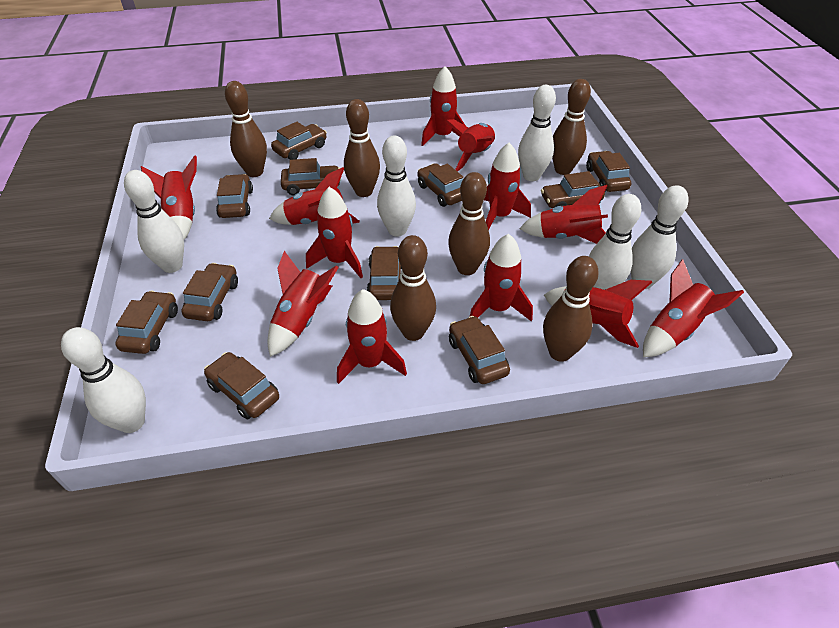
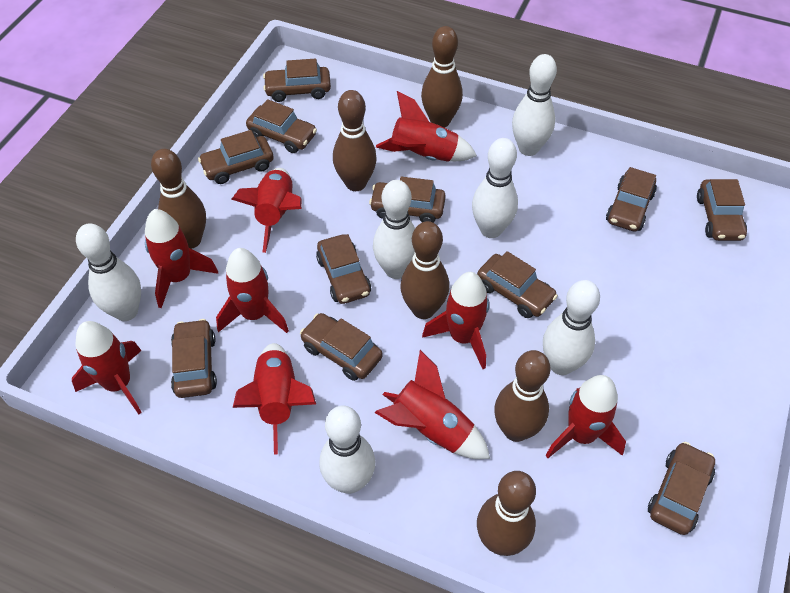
red rocket: 12 -> 9

